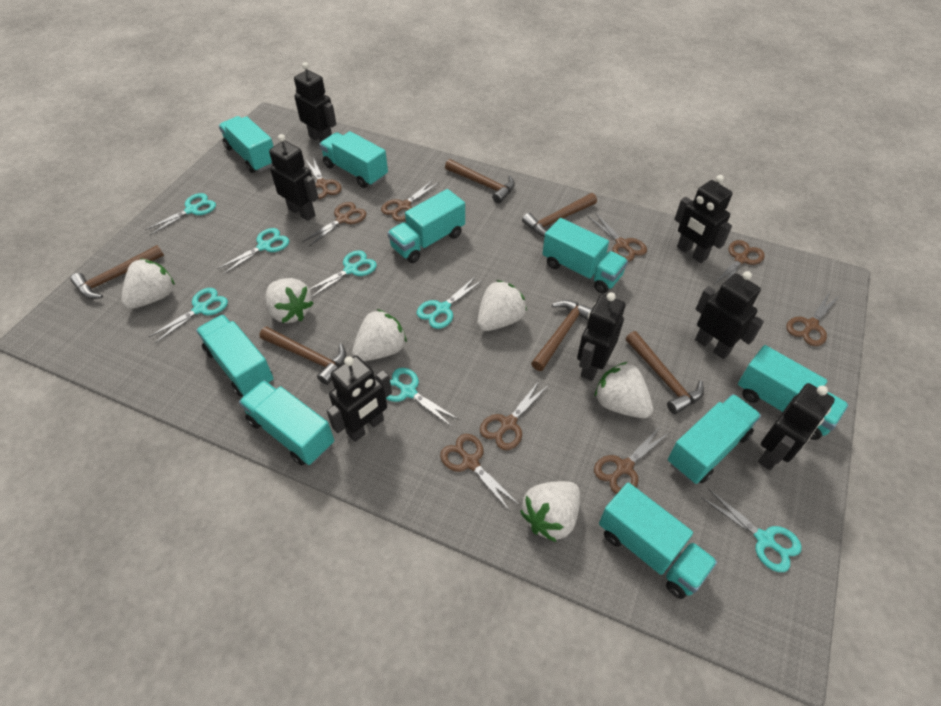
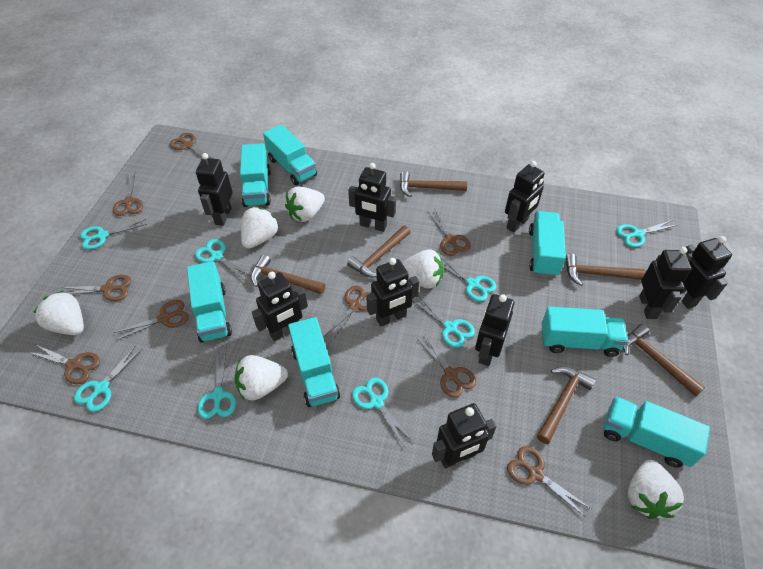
black robot: 7 -> 9
turquoise scissors: 7 -> 8
turquoise truck: 9 -> 7

